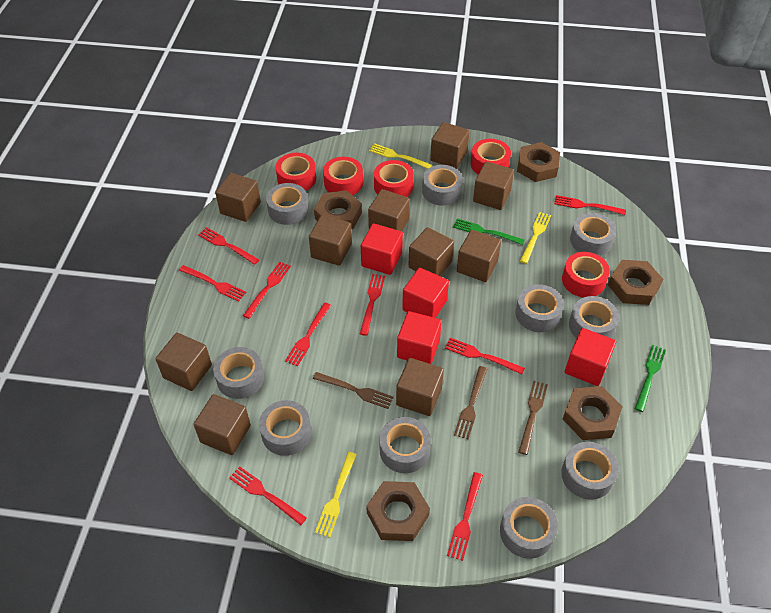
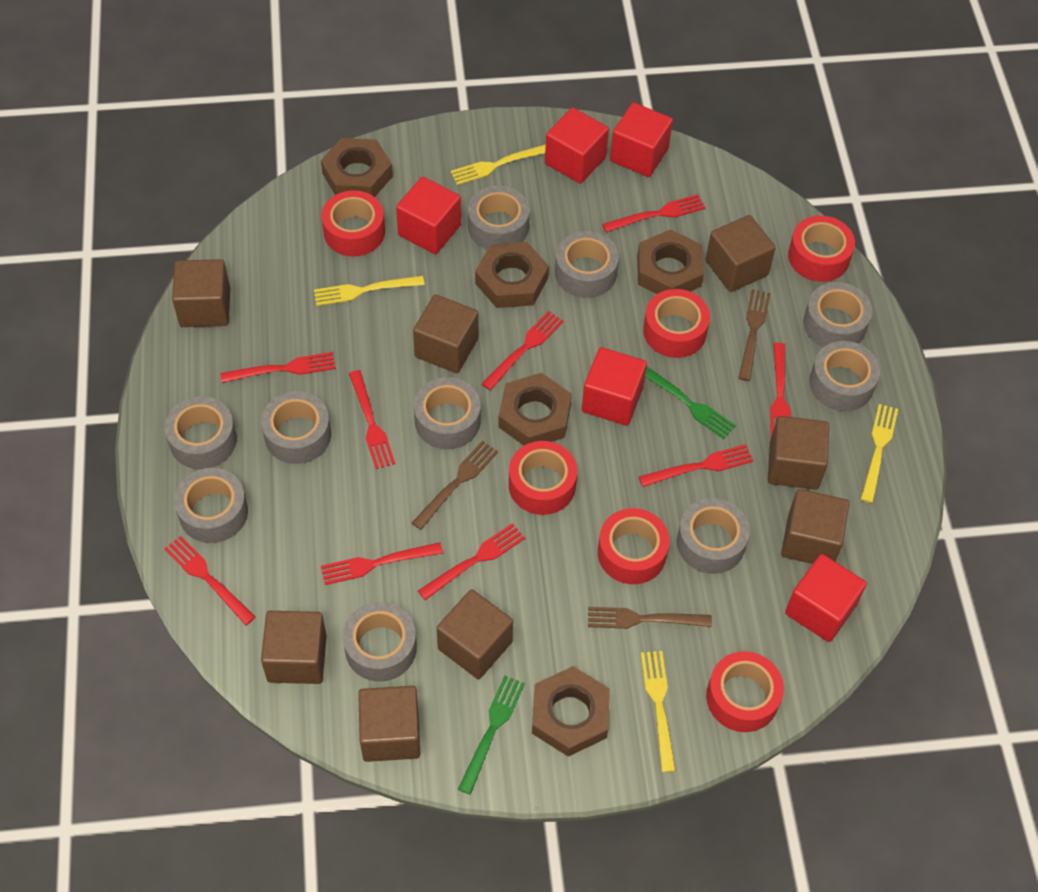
brown cube: 10 -> 8
red cube: 4 -> 5
red tape: 5 -> 6
yellow fork: 3 -> 4

